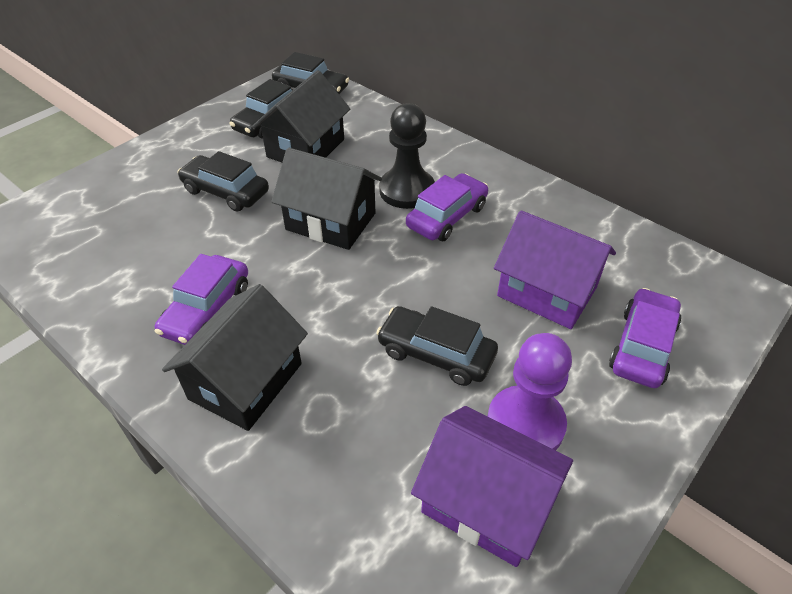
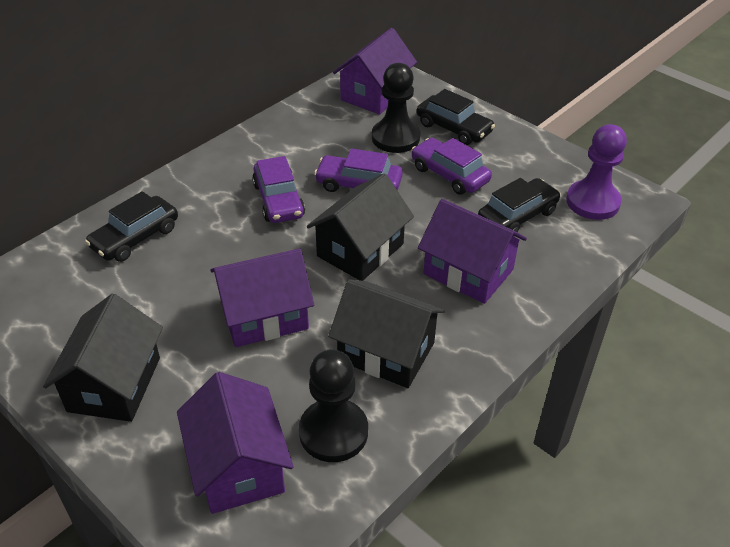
black car: 4 -> 3
black pawn: 1 -> 2
purple house: 2 -> 4

